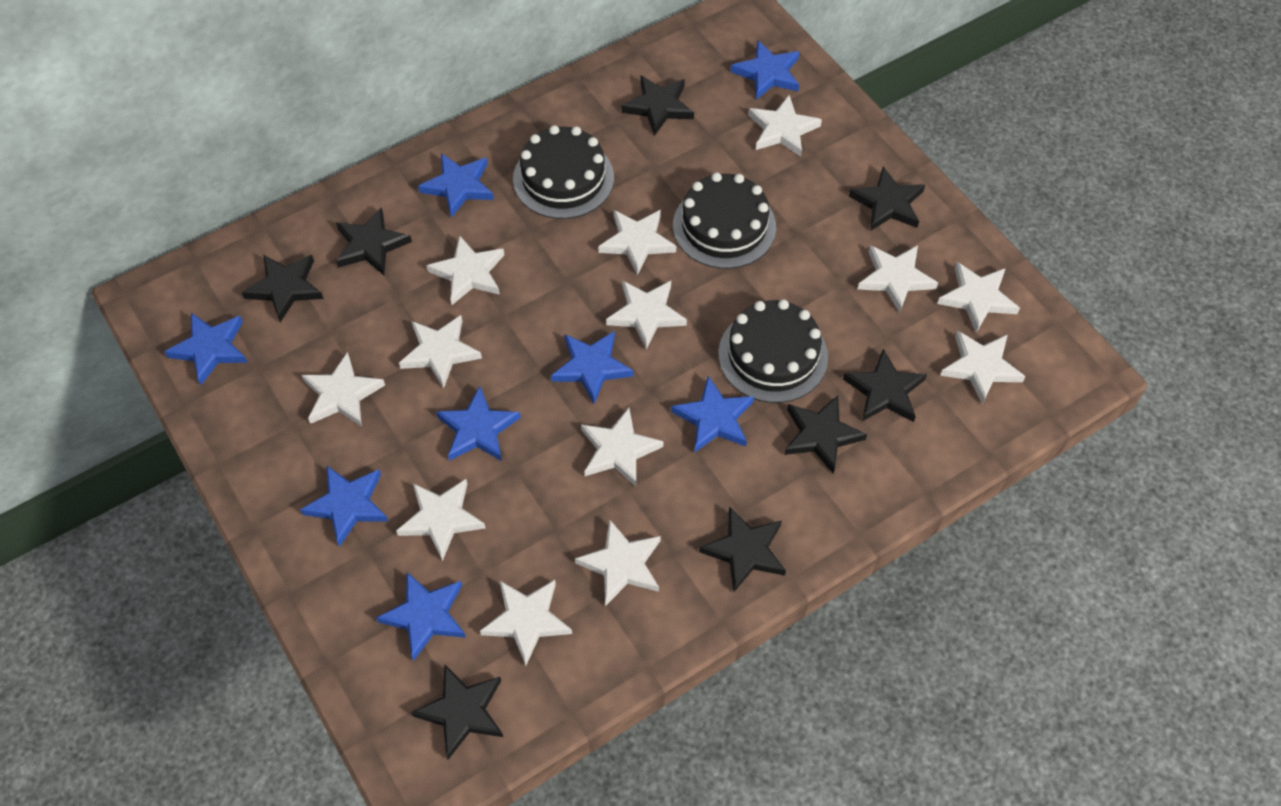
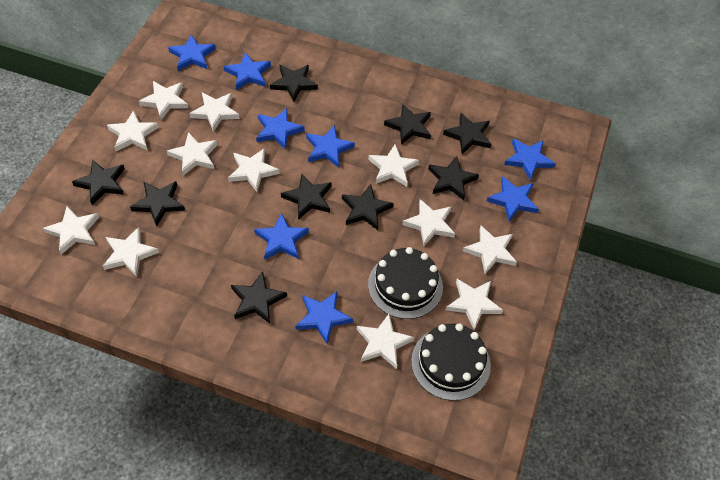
black cake: 3 -> 2
black star: 8 -> 9
white star: 13 -> 12

